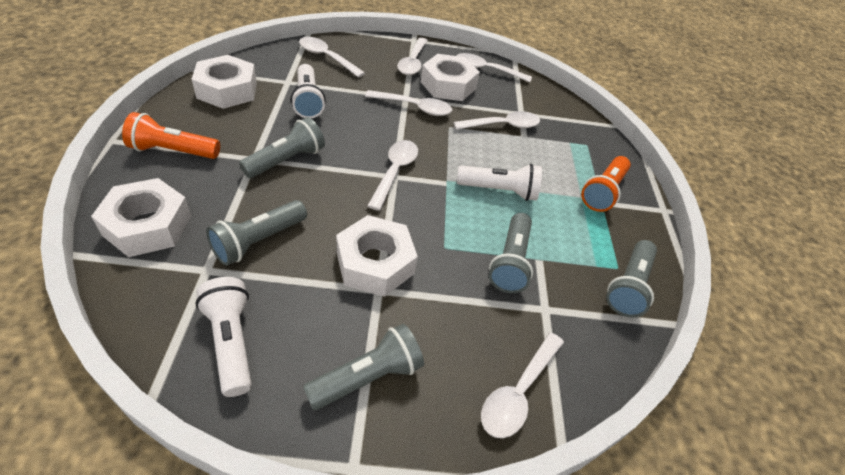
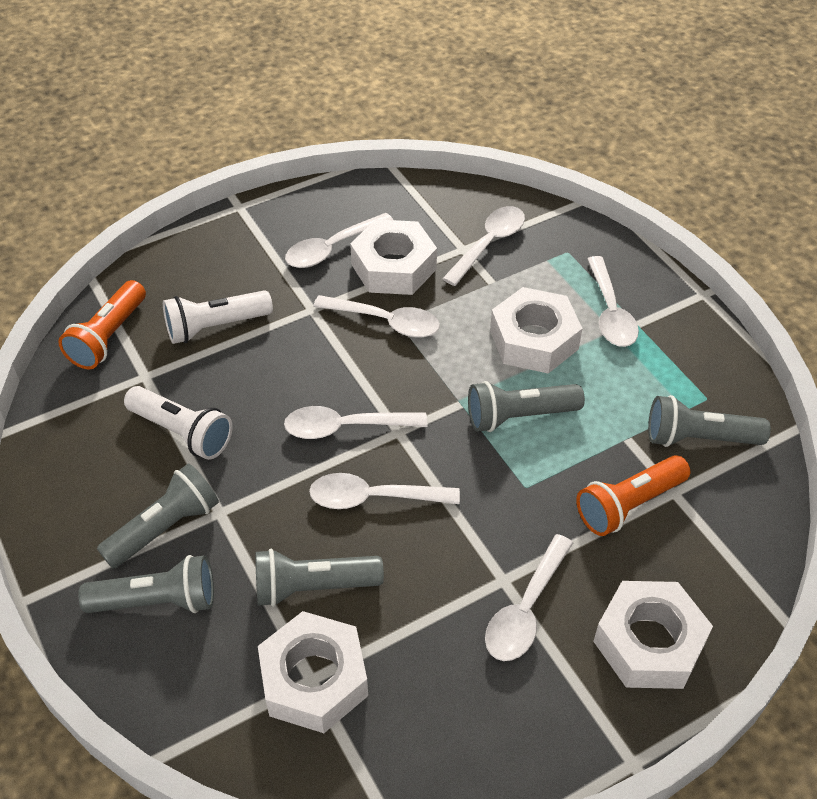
white flashlight: 3 -> 2

